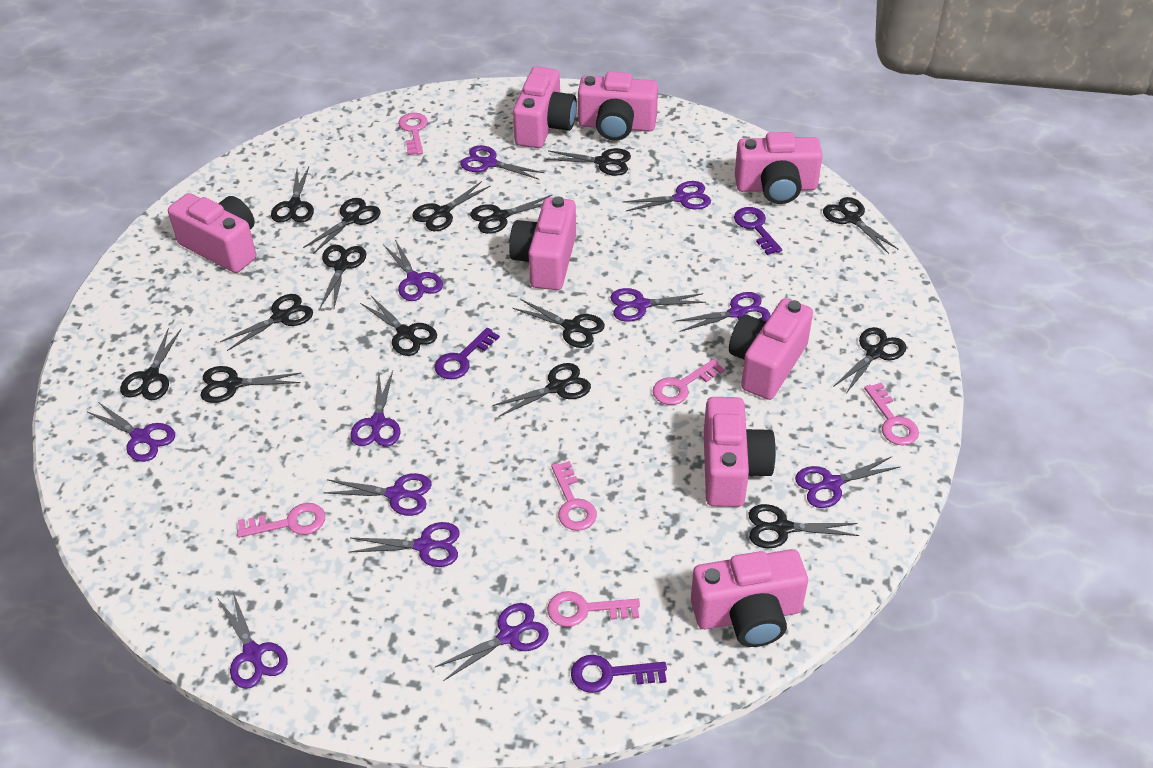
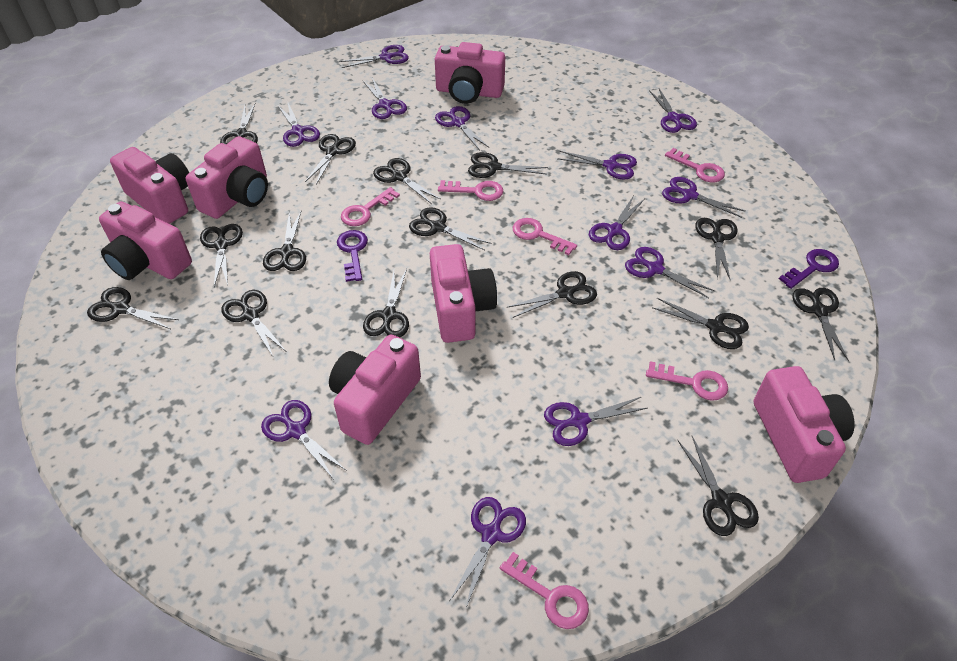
pink camera: 8 -> 7
purple key: 3 -> 2

